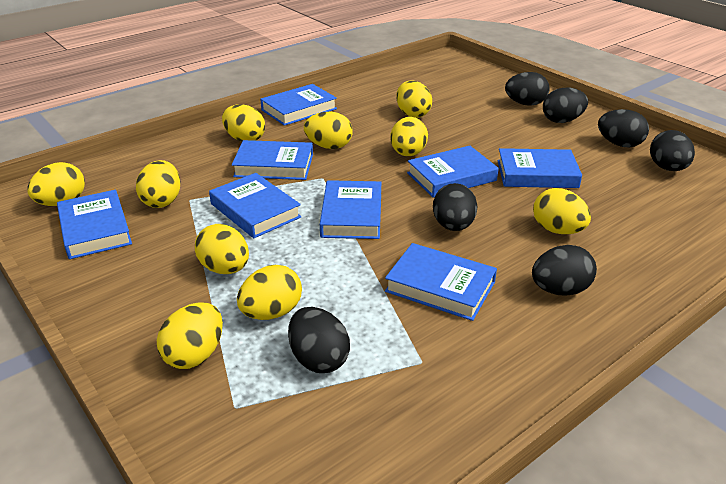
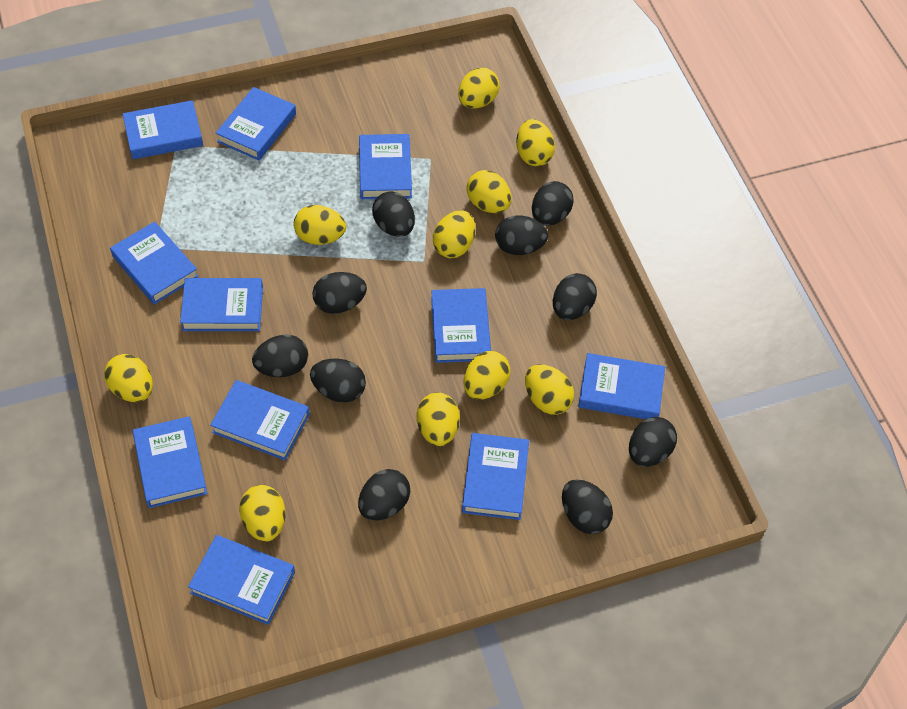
black egg: 7 -> 10
blue book: 8 -> 11

